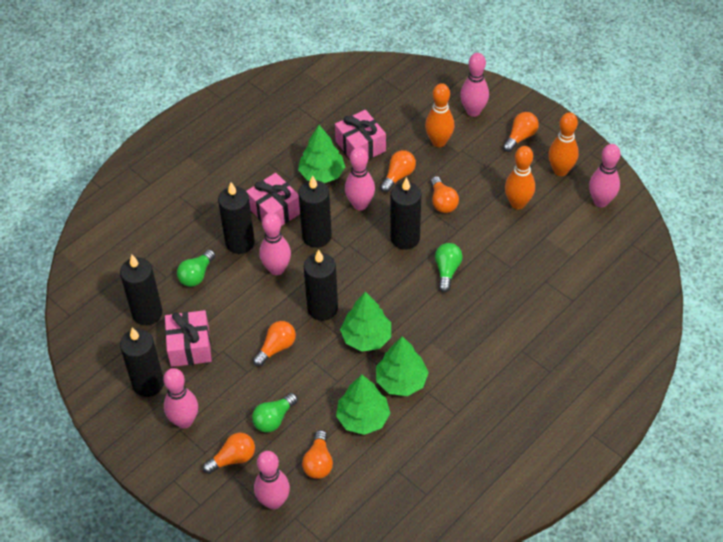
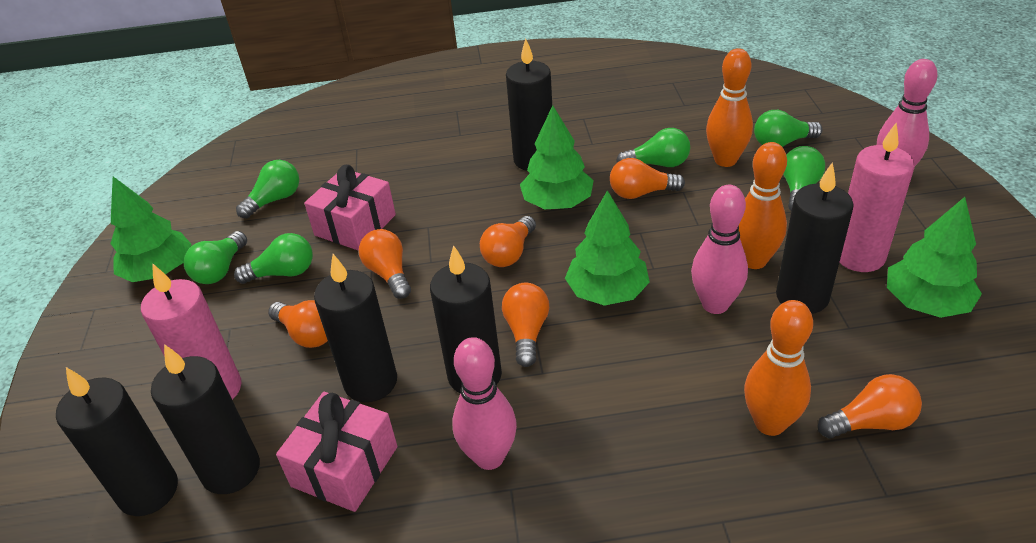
green light bulb: 3 -> 6
pink bowling pin: 6 -> 3
pink candle: 0 -> 2
pink gift: 3 -> 2

